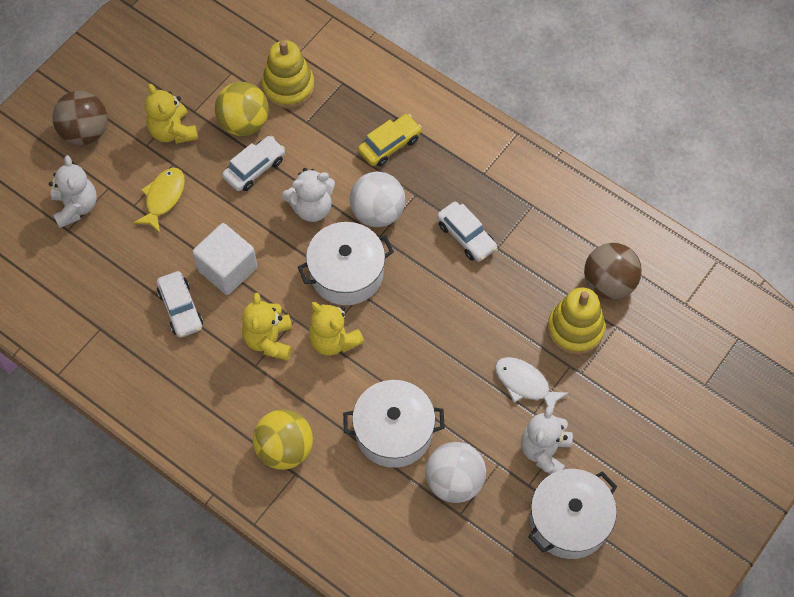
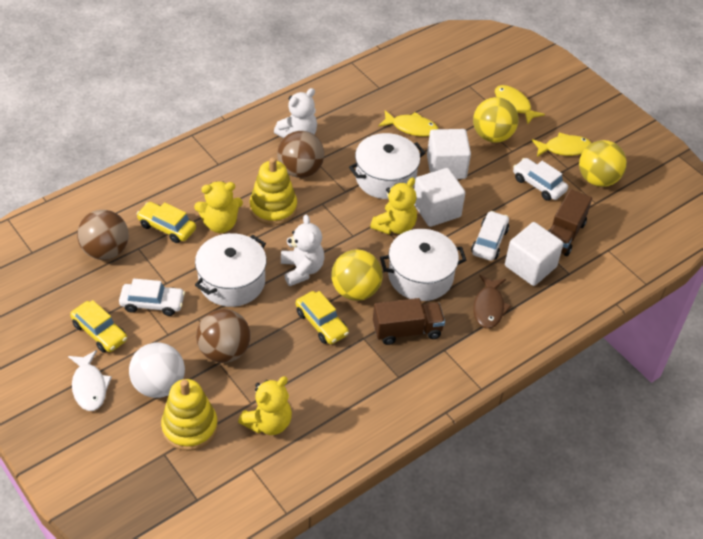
brown ball: 2 -> 3
brown fish: 0 -> 1
brown truck: 0 -> 2
white ball: 2 -> 1
white cube: 1 -> 3
white teddy bear: 3 -> 2
yellow ball: 2 -> 3
yellow car: 1 -> 3
yellow fish: 1 -> 3

